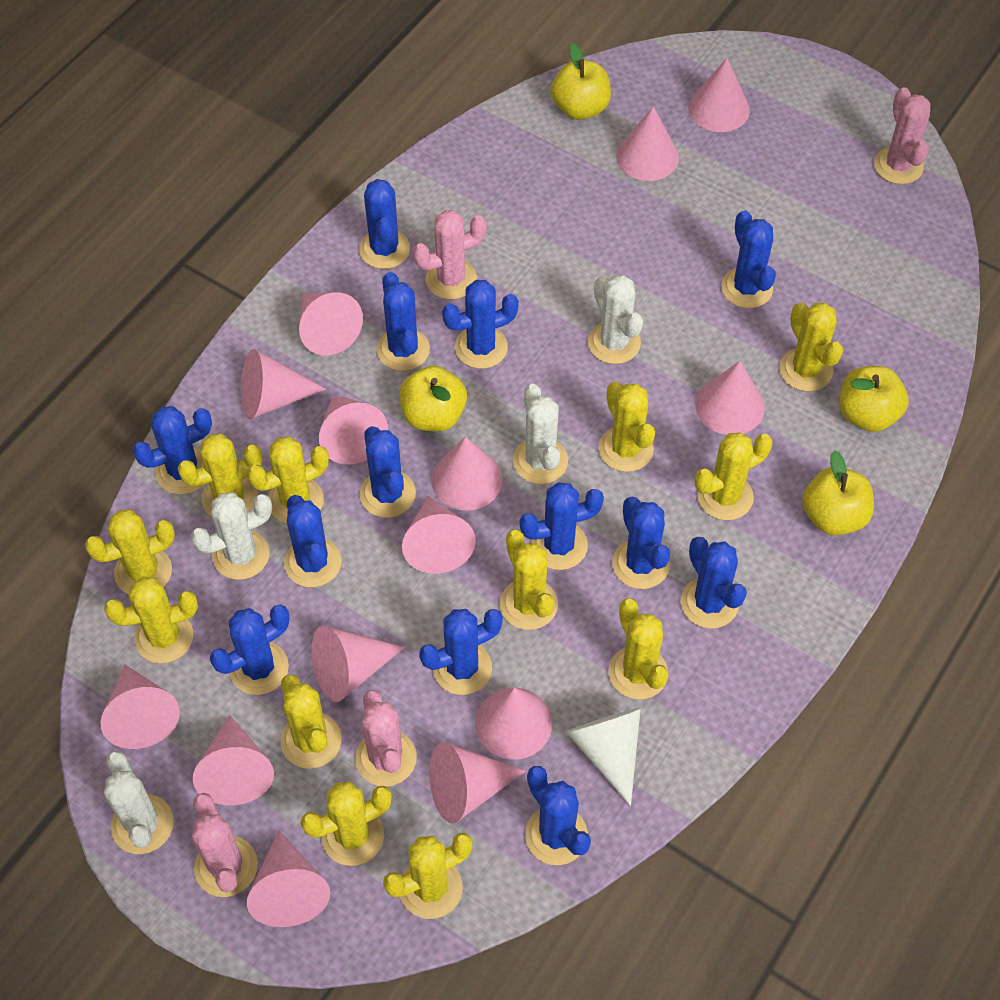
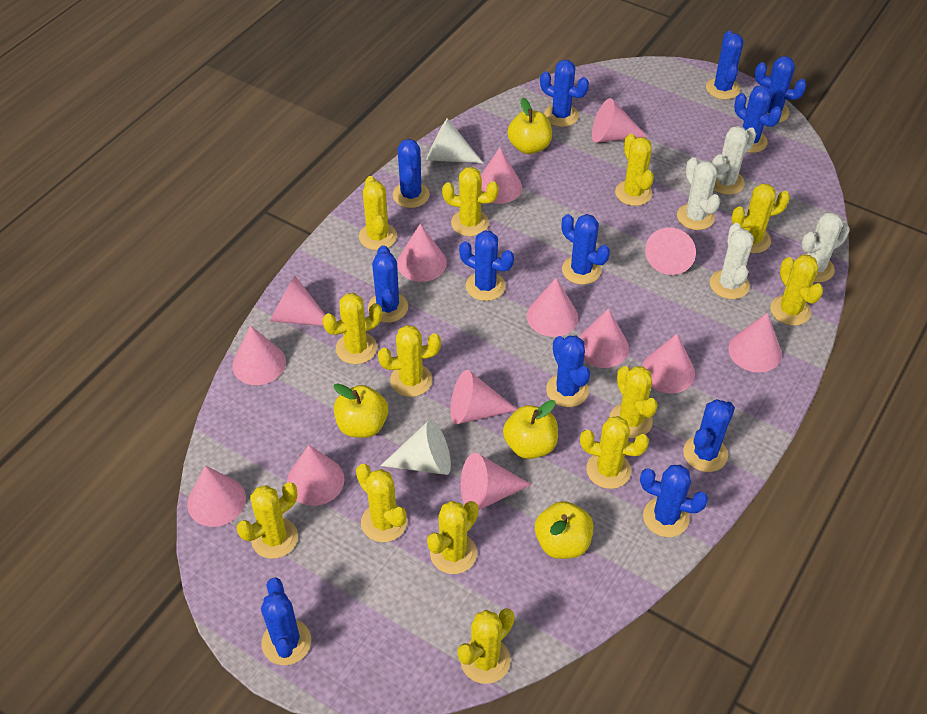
blue cactus: 13 -> 12
pink cactus: 4 -> 0
white cone: 1 -> 2
yellow cactus: 12 -> 13

